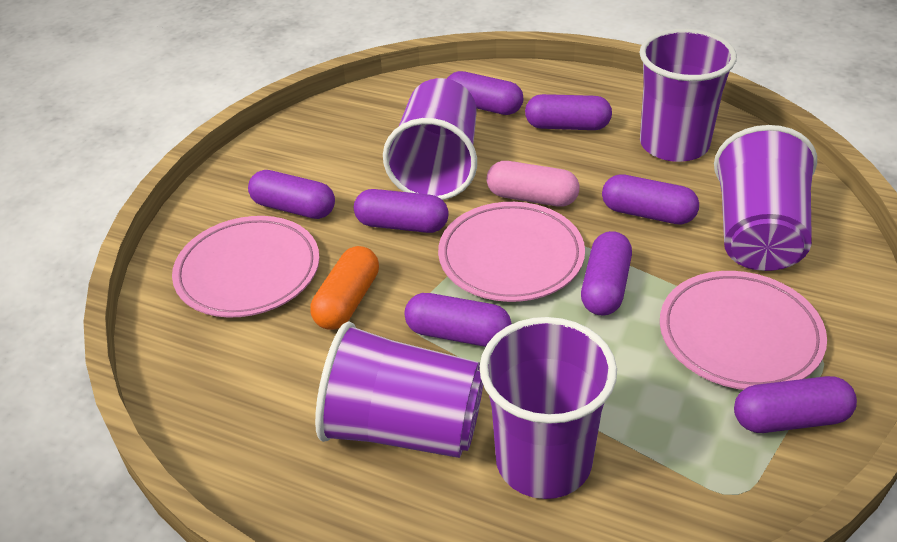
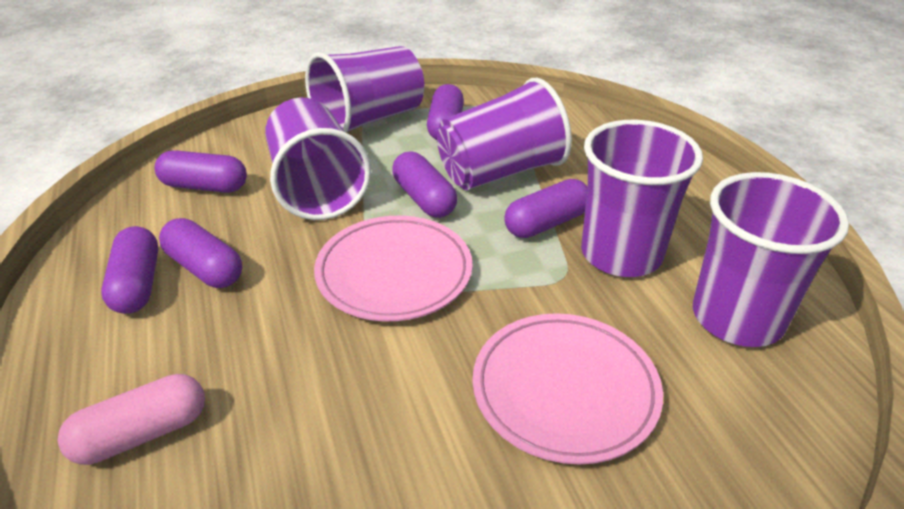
orange capsule: 1 -> 0
pink plate: 3 -> 2
purple capsule: 8 -> 6

